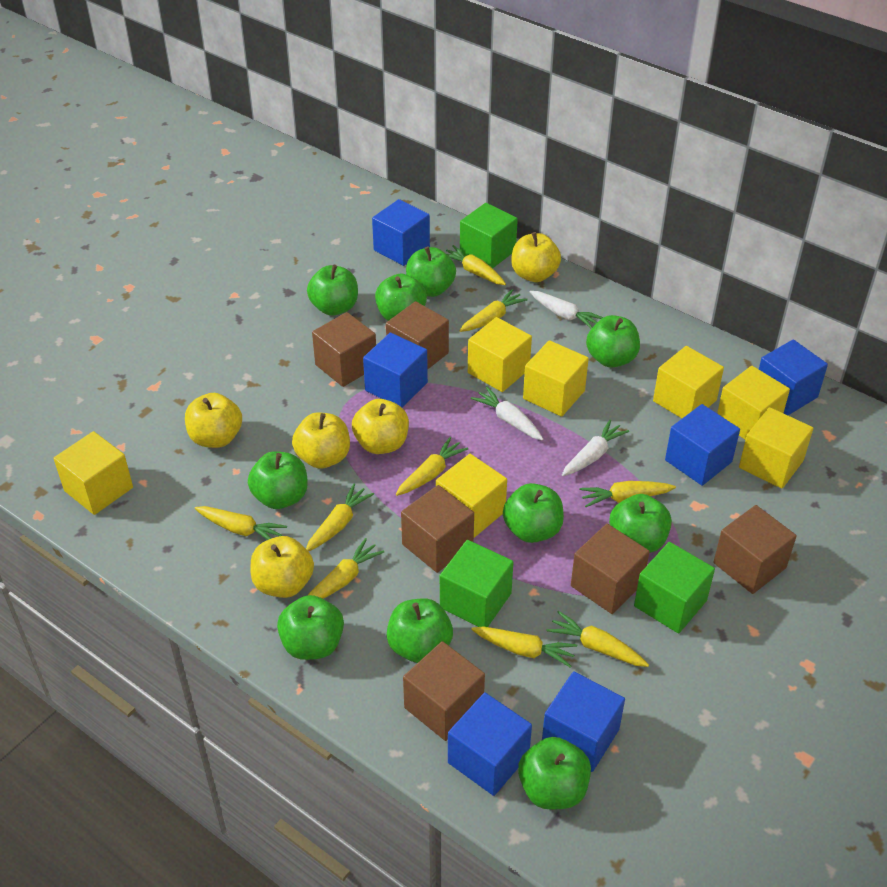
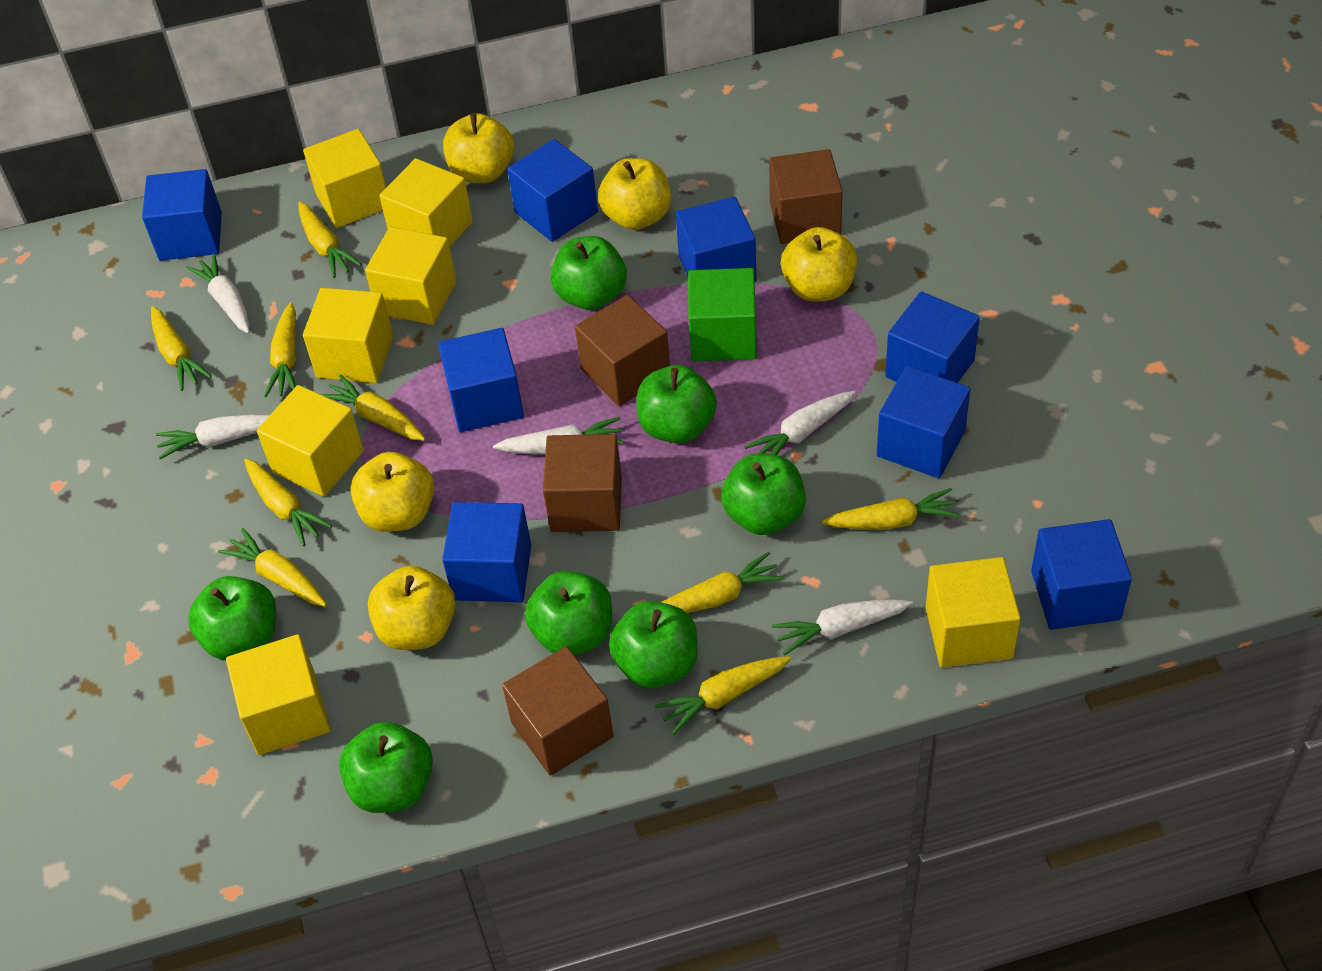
blue cube: 6 -> 8
brown cube: 6 -> 4
green apple: 10 -> 7
green cube: 3 -> 1
white carrot: 3 -> 5

